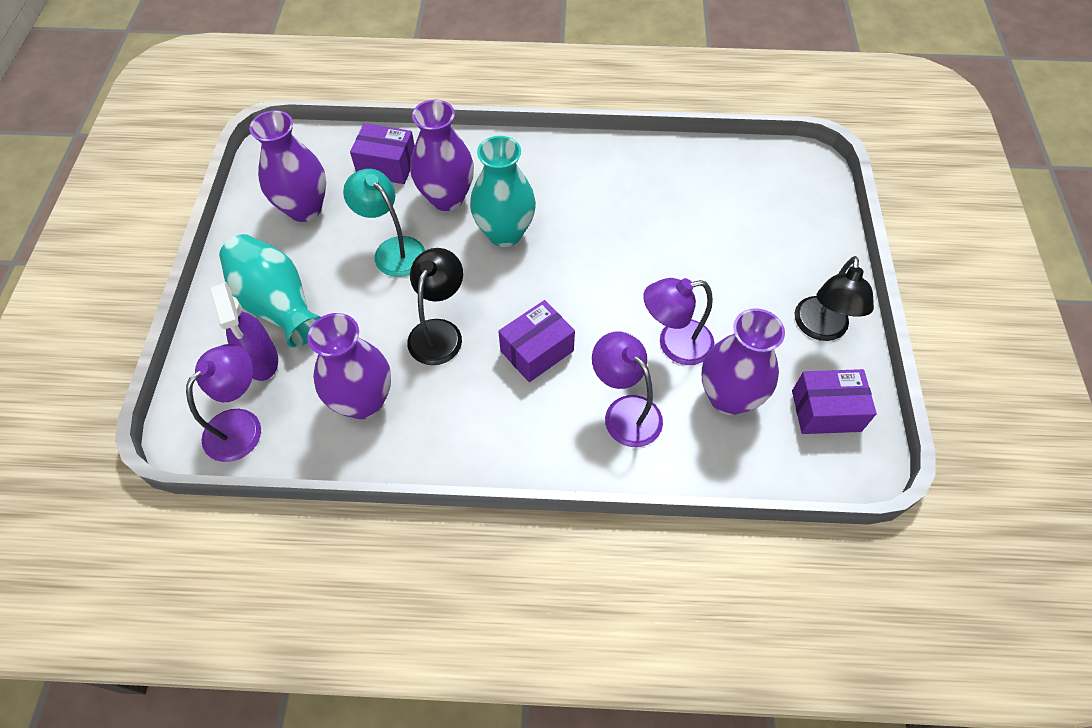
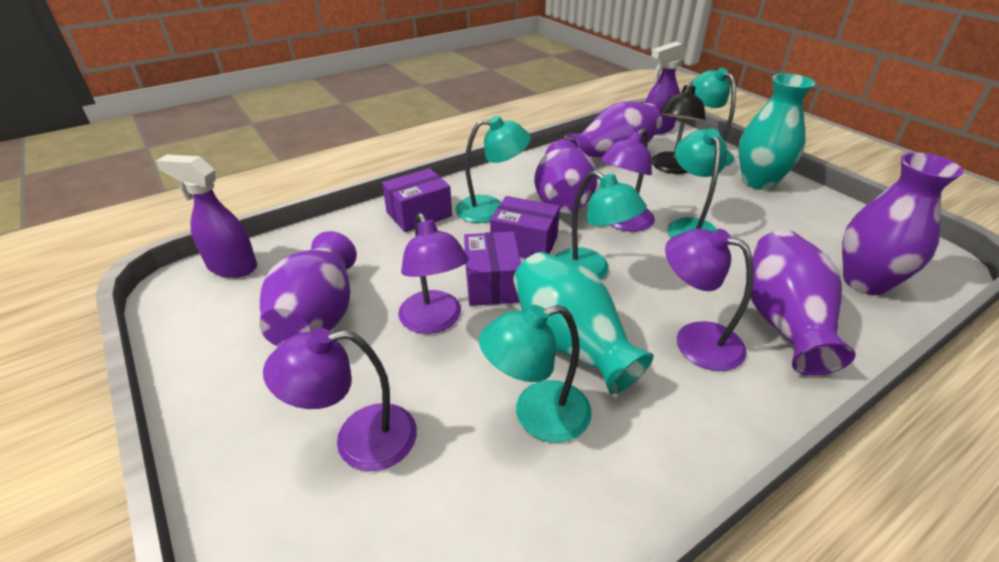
black lamp: 2 -> 1
purple lamp: 3 -> 4
purple spray bottle: 1 -> 2
purple vase: 4 -> 5
turquoise lamp: 1 -> 5

